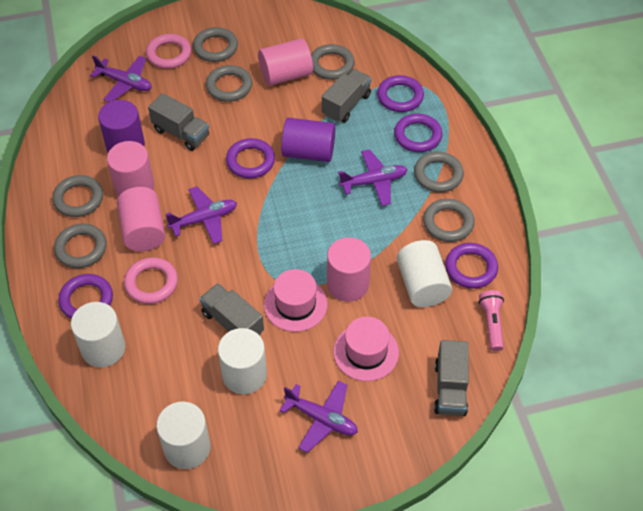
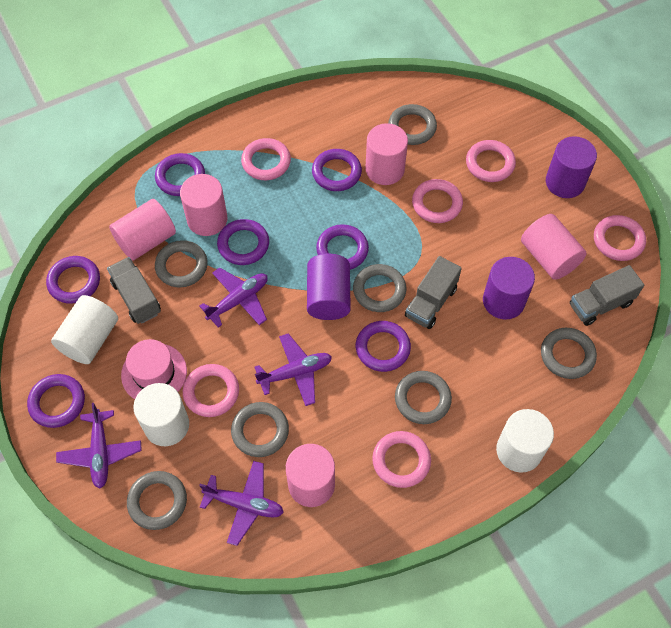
grey truck: 4 -> 3
pink cylinder: 4 -> 5
pink flashlight: 1 -> 0
pink hat: 2 -> 1
pink ring: 2 -> 6
purple cylinder: 2 -> 3
purple ring: 5 -> 7
white cylinder: 4 -> 3

